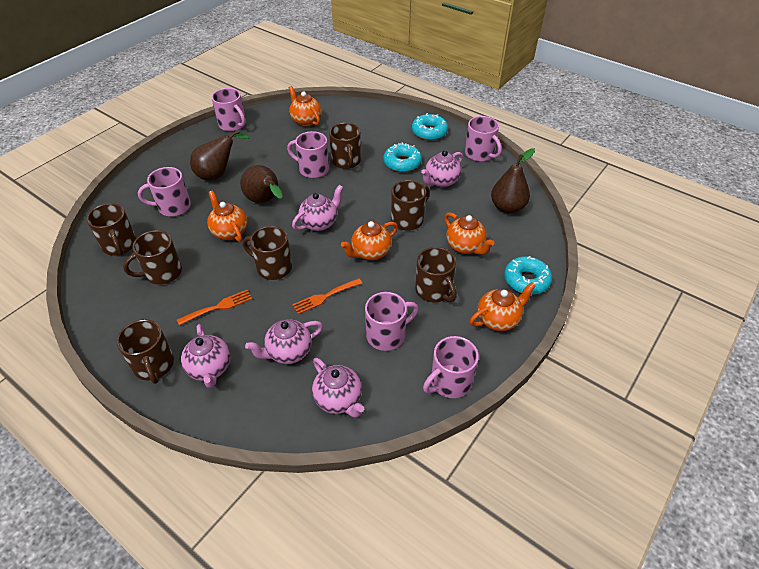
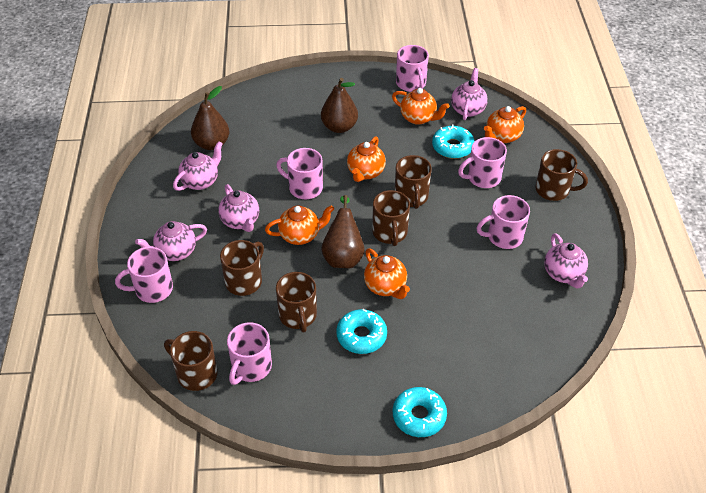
brown mug: 7 -> 6
orange fork: 2 -> 0

